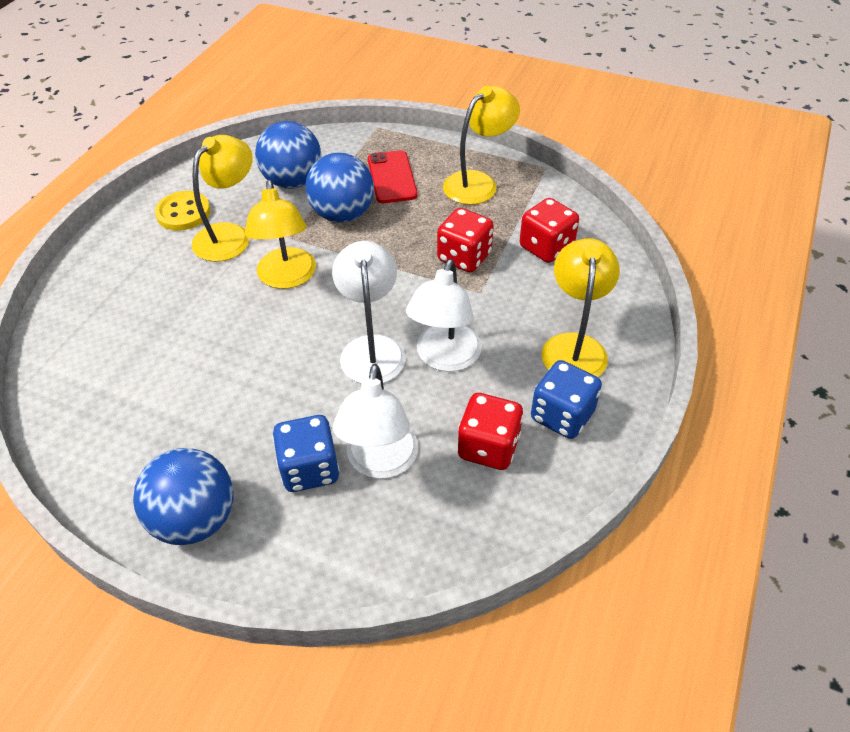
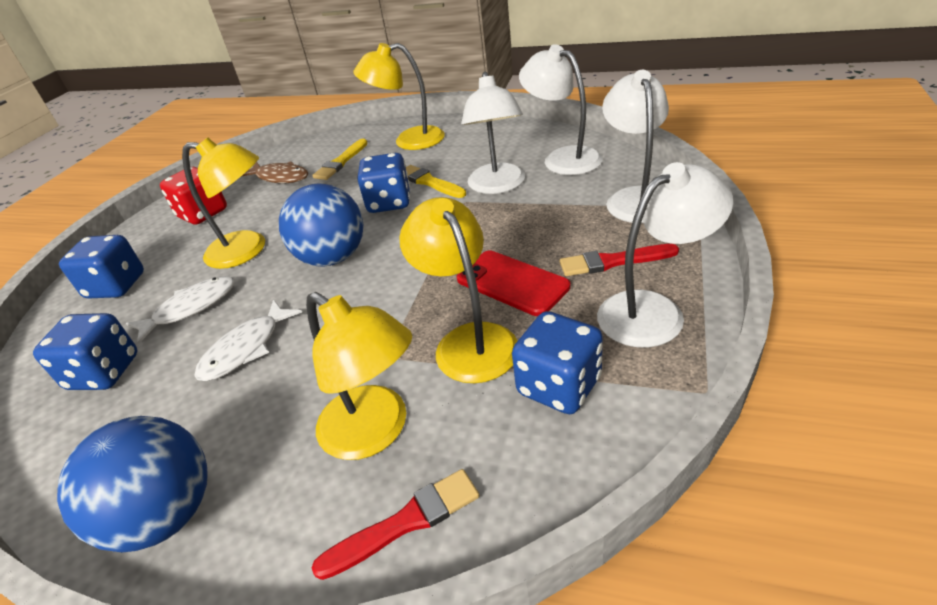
blue ball: 3 -> 2
blue dice: 2 -> 4
brown fish: 0 -> 1
red brush: 0 -> 2
red dice: 3 -> 1
white fish: 0 -> 2
white lamp: 3 -> 4
yellow brush: 0 -> 2
yellow button: 1 -> 0

